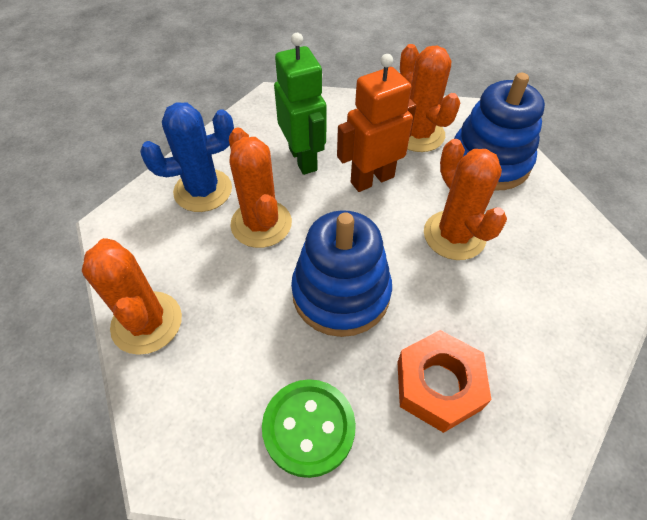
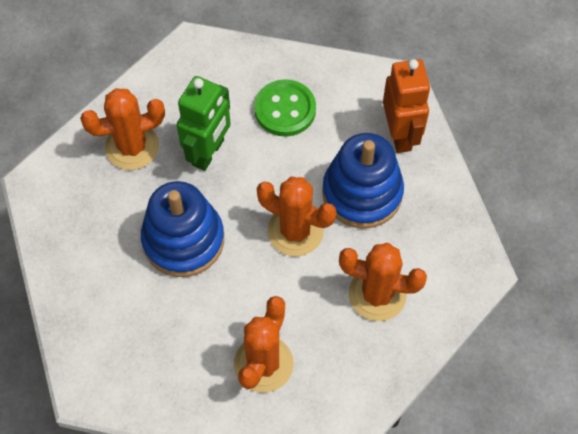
blue cactus: 1 -> 0
orange nut: 1 -> 0

